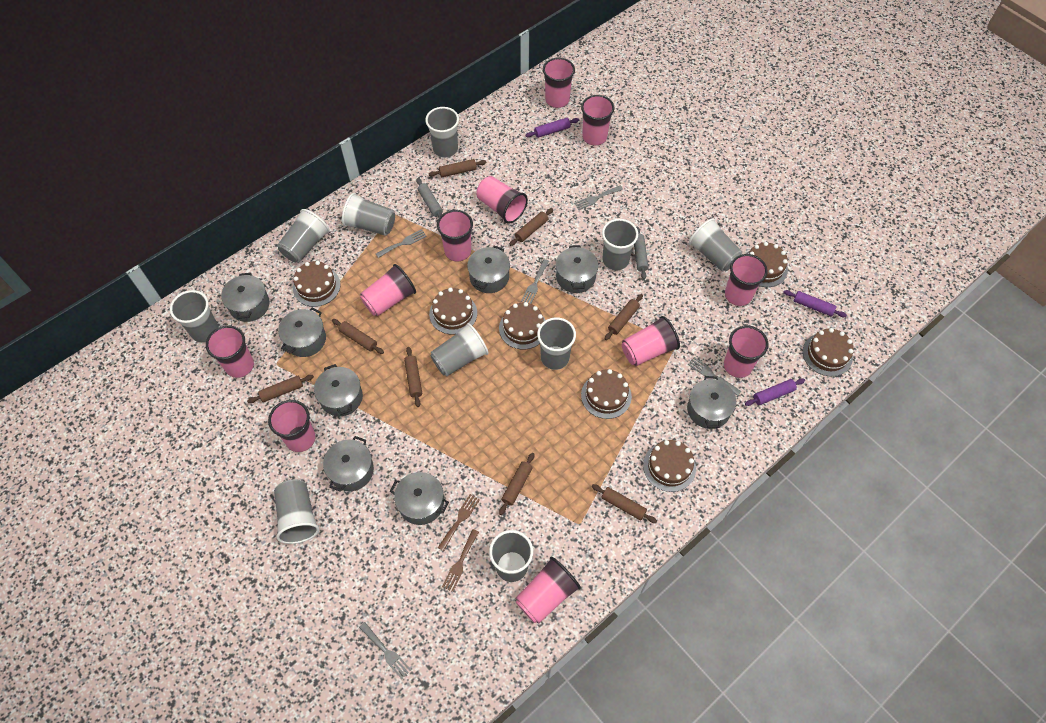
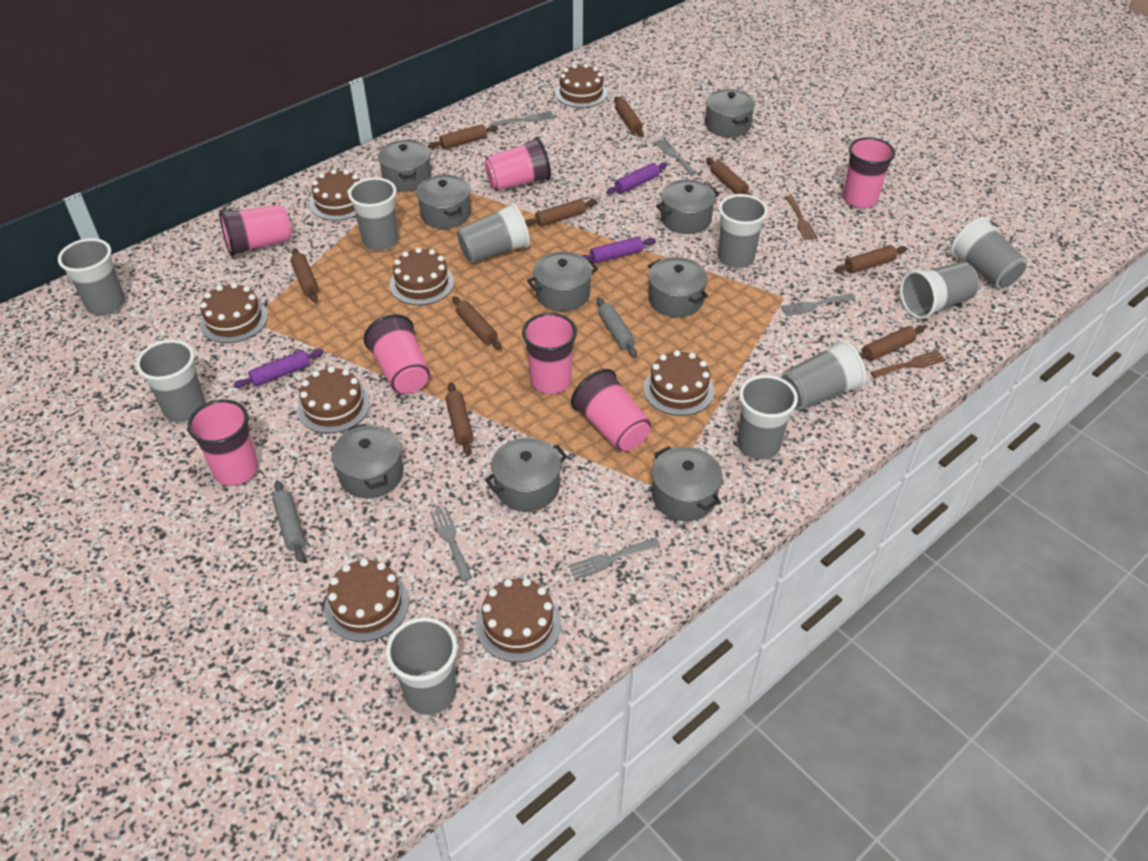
brown cake: 7 -> 8
brown rolling pin: 8 -> 9
grey pot: 8 -> 9
pink cup: 11 -> 7

